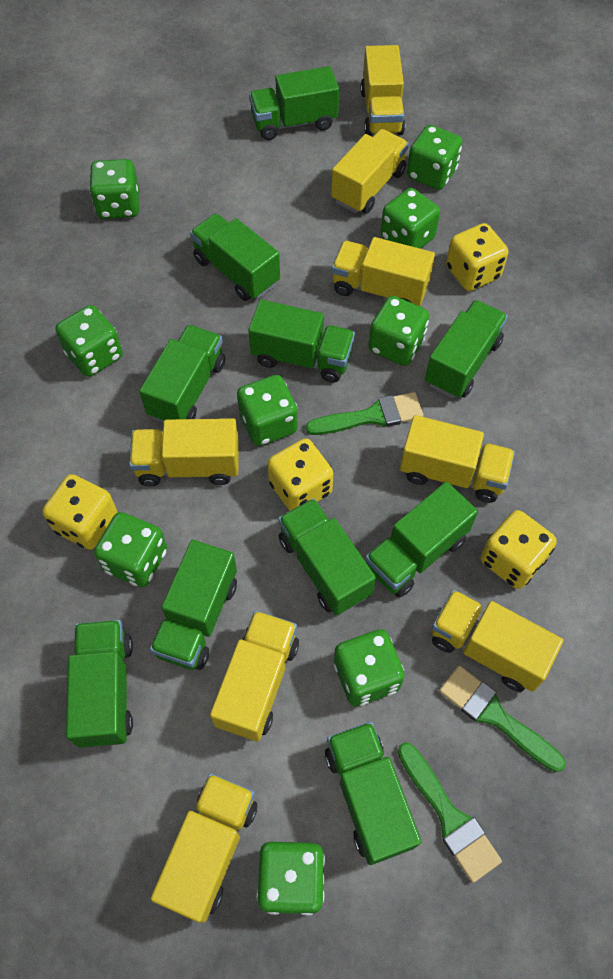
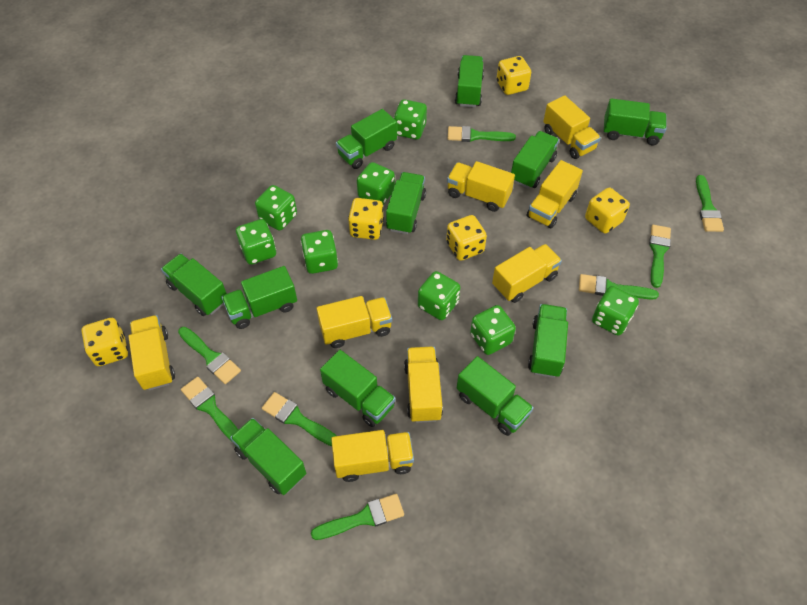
green brush: 3 -> 8
green dice: 9 -> 8
green truck: 10 -> 11
yellow dice: 4 -> 5

